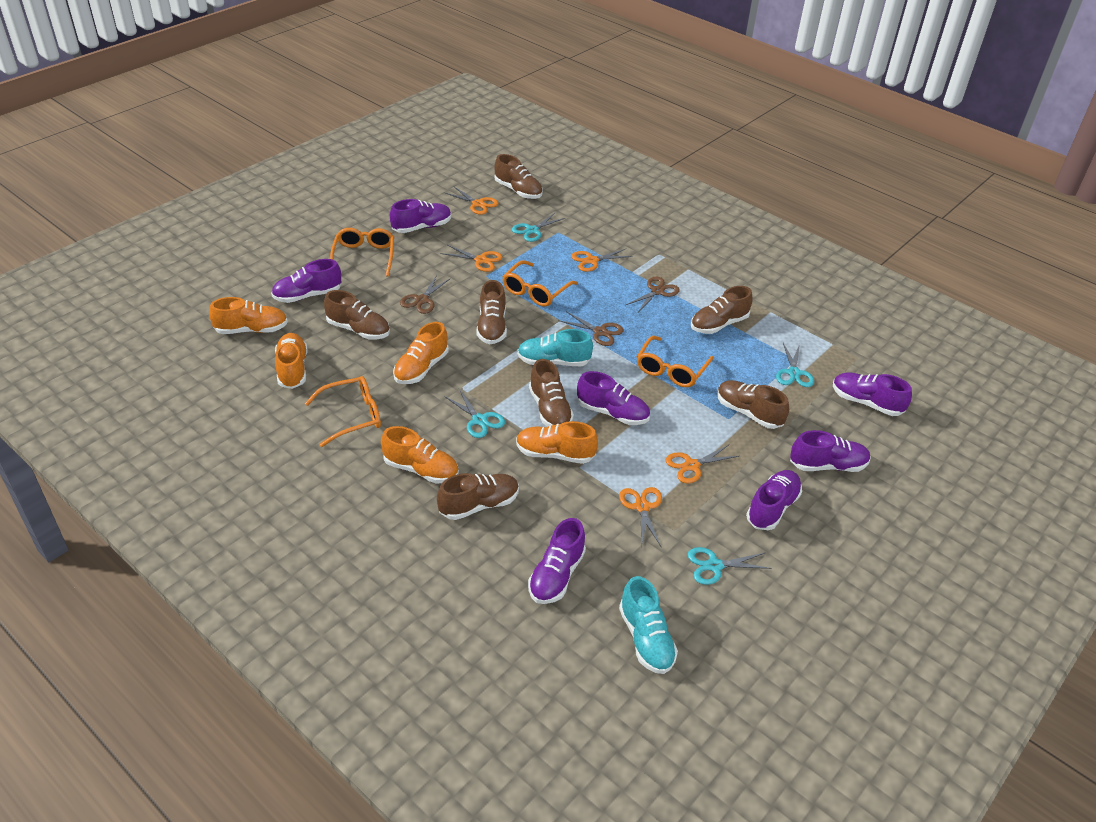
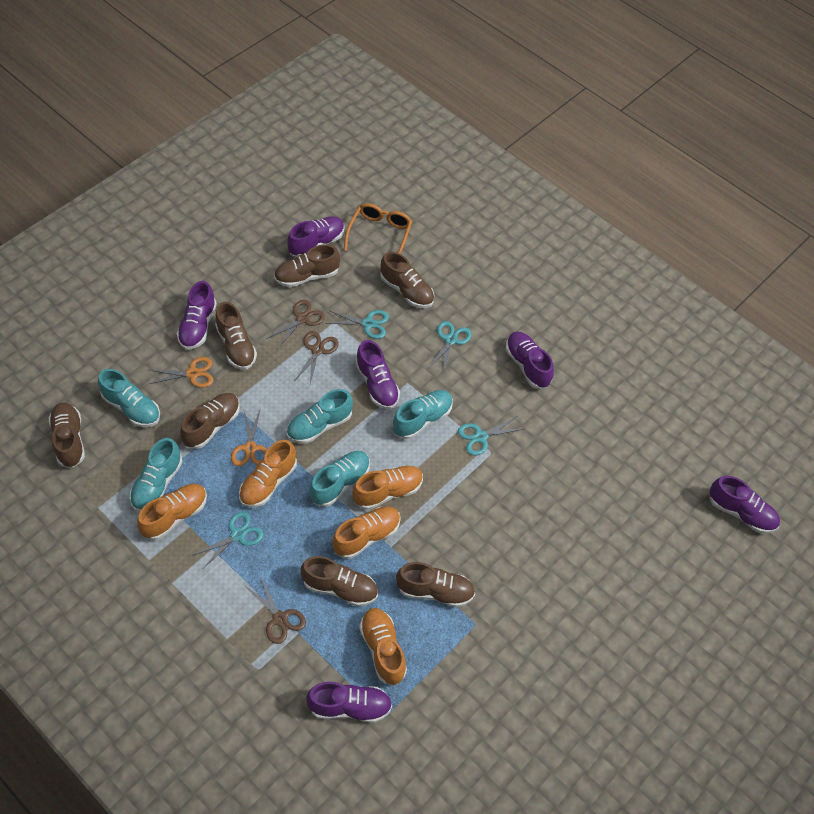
orange glasses: 4 -> 1
orange scissors: 5 -> 2
purple shoe: 7 -> 6
turquoise shoe: 2 -> 5

